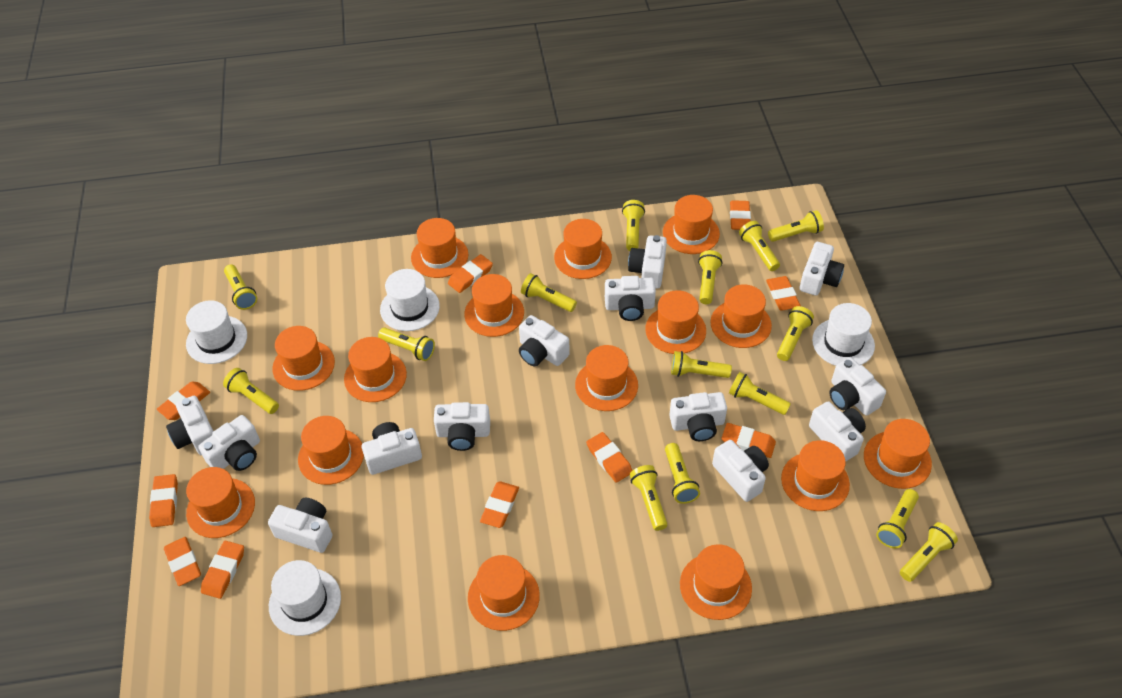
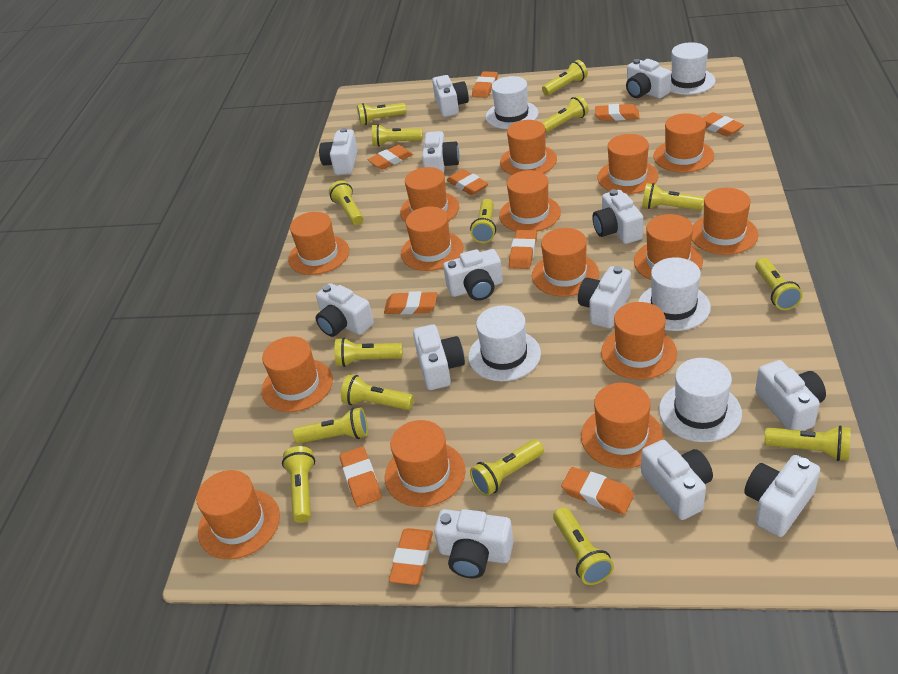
white hat: 4 -> 5

